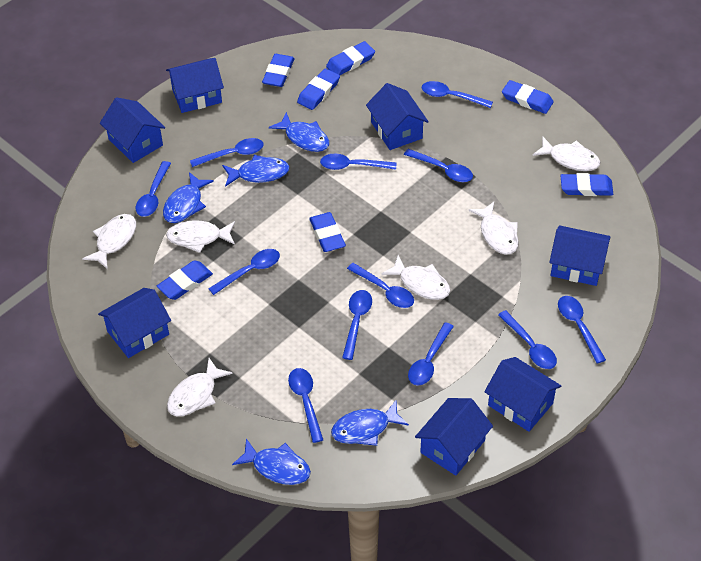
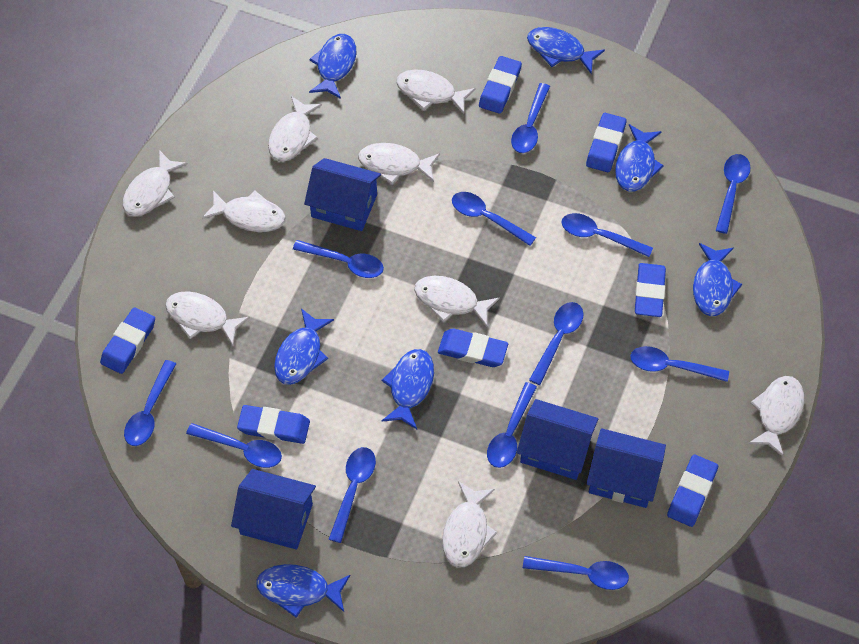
blue fish: 5 -> 7
blue house: 7 -> 4
white fish: 6 -> 9

